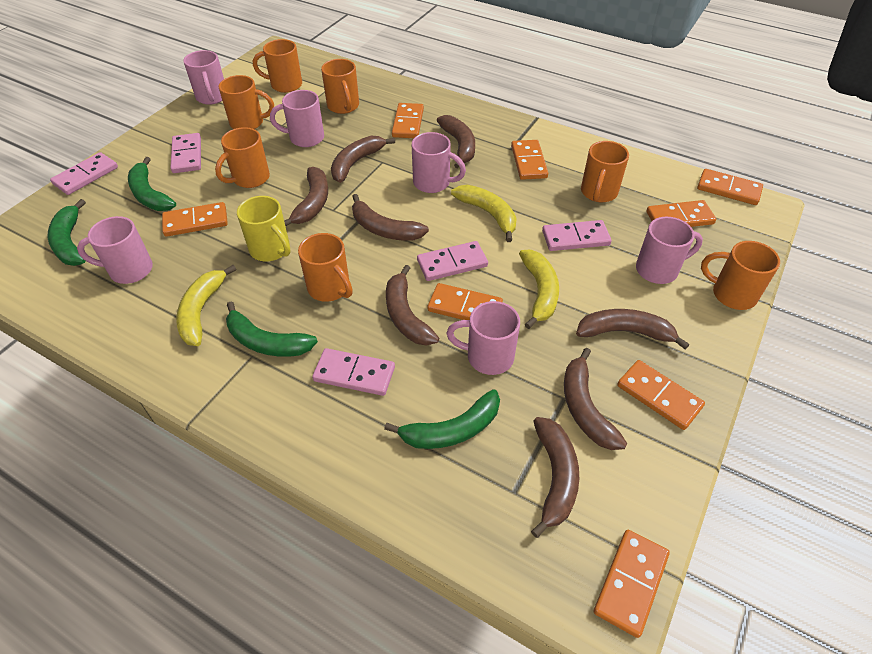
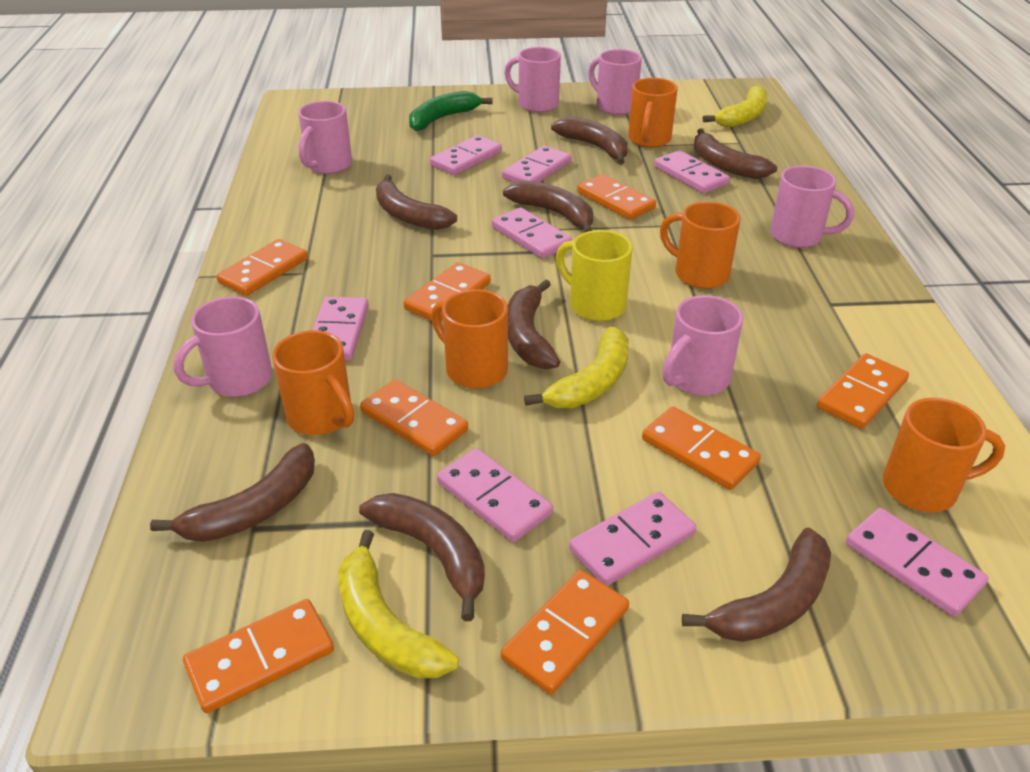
green banana: 4 -> 1
orange mug: 7 -> 5
pink domino: 5 -> 8

